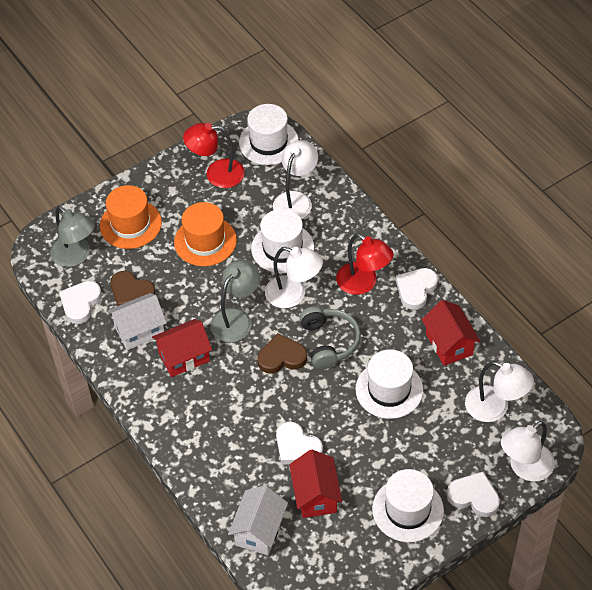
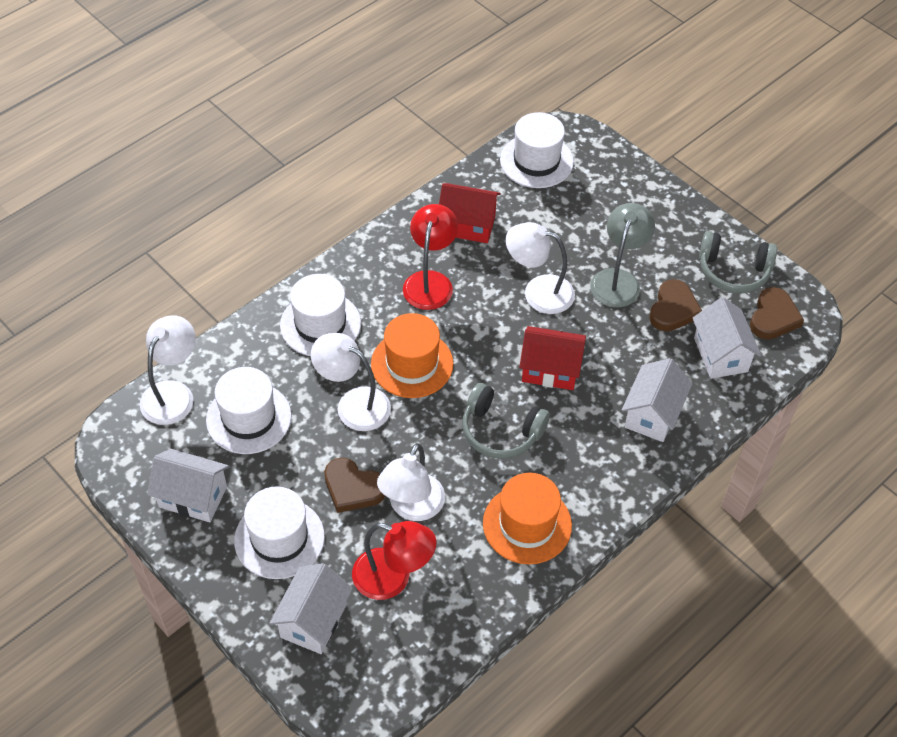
brown heart: 2 -> 3
grey headphones: 1 -> 2
grey lamp: 2 -> 1
red house: 3 -> 2
white heart: 4 -> 0
white house: 2 -> 4

